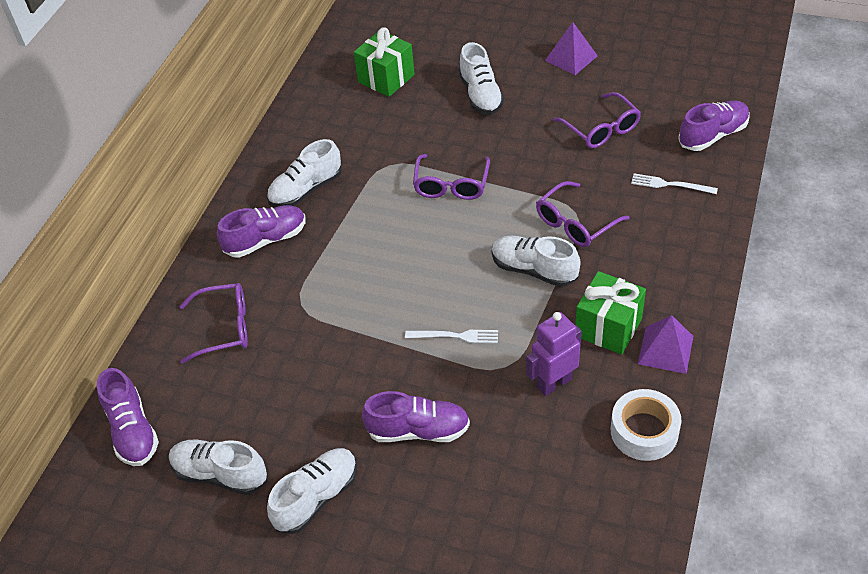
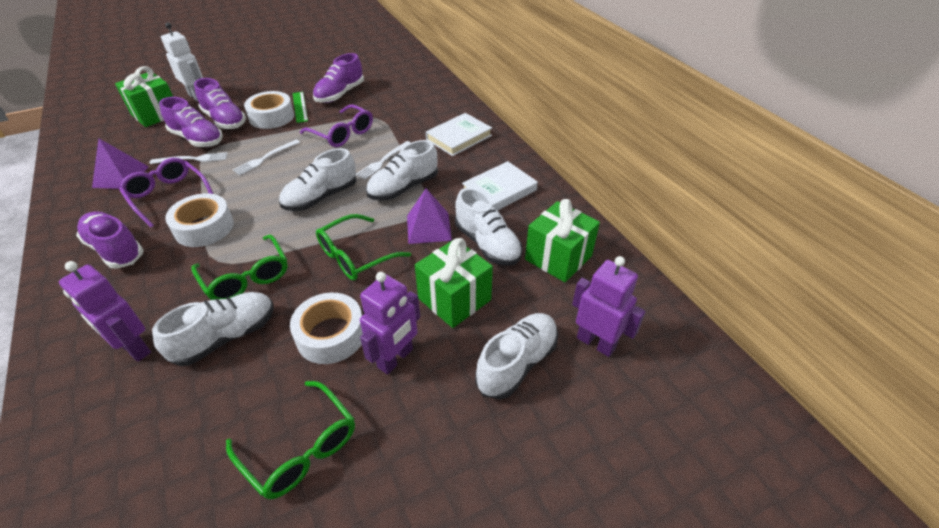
green gift: 2 -> 3
green glasses: 0 -> 3
green ruler: 0 -> 1
purple glasses: 4 -> 2
purple robot: 1 -> 3
white book: 0 -> 2
white fork: 2 -> 3
white robot: 0 -> 1
white tape: 1 -> 3

